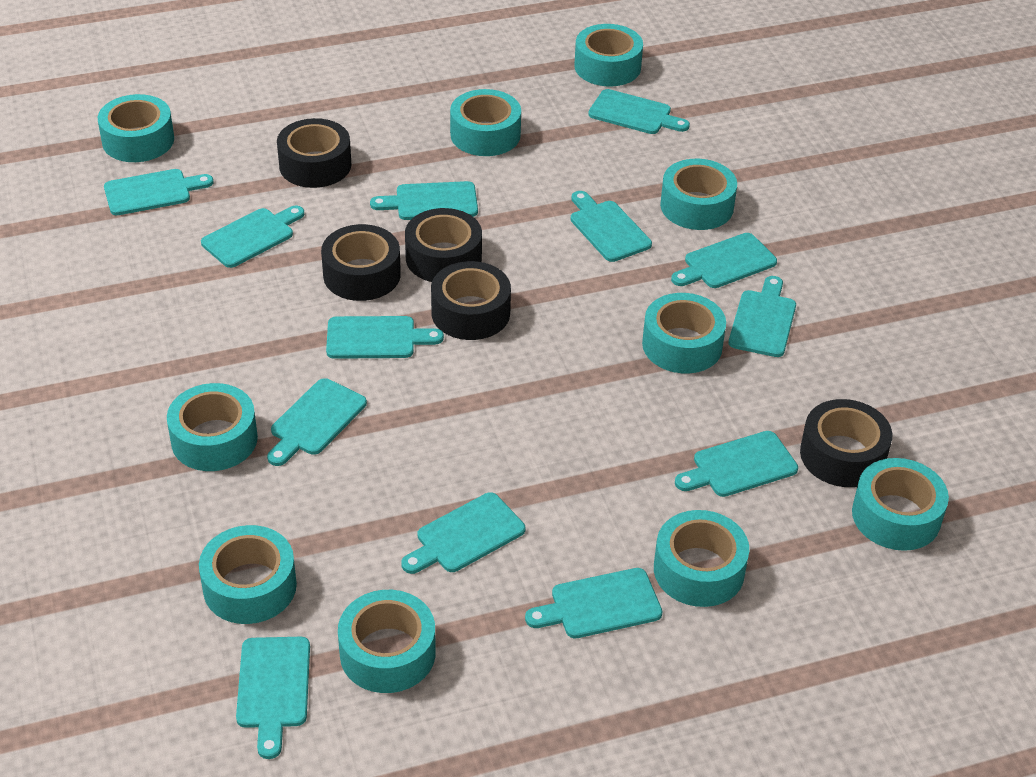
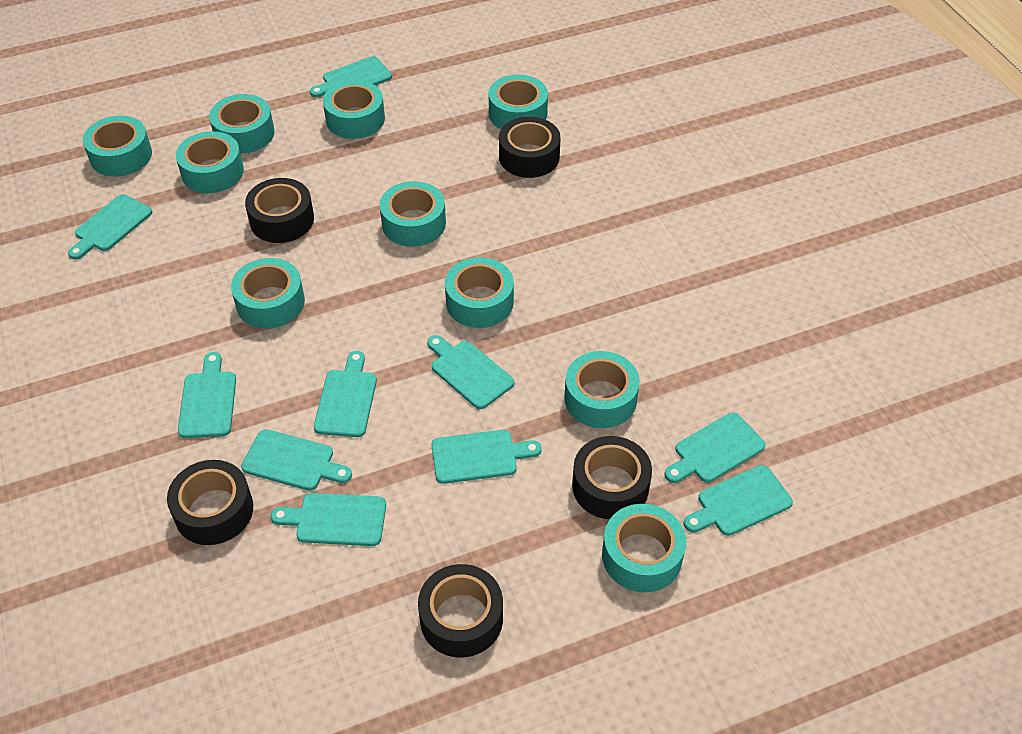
turquoise cutting board: 13 -> 10

